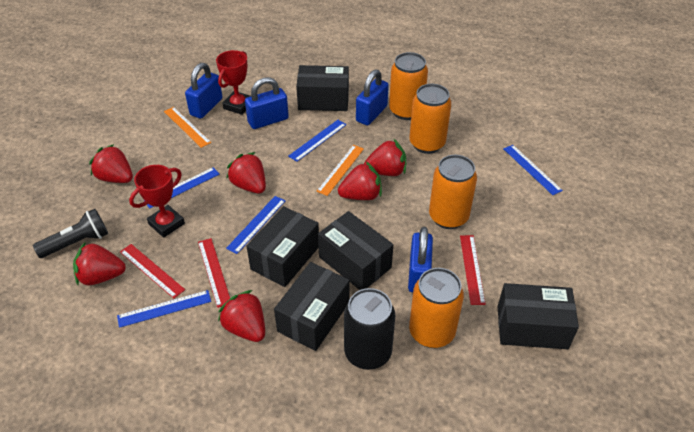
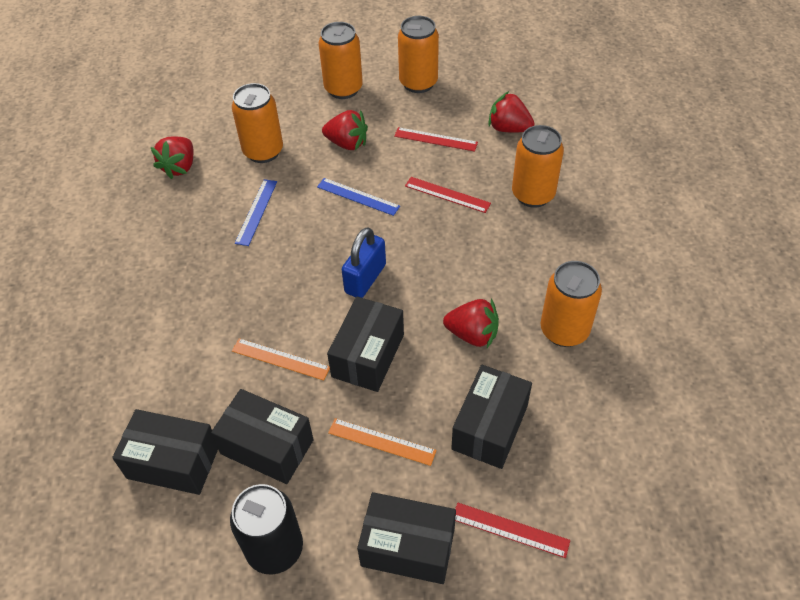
black flashlight: 1 -> 0
blue padlock: 4 -> 1
blue ruler: 5 -> 2
orange can: 4 -> 5
red strawberry: 6 -> 4
red trophy: 2 -> 0

